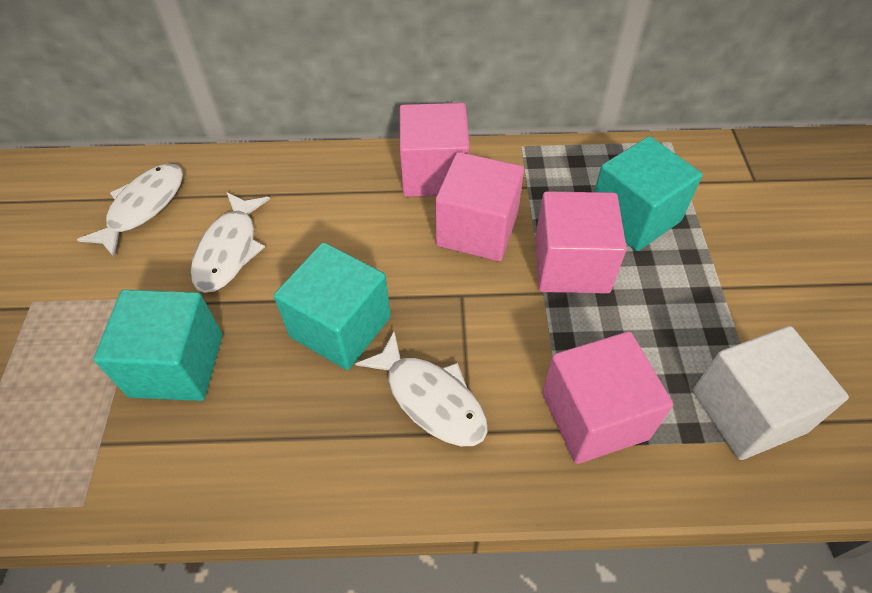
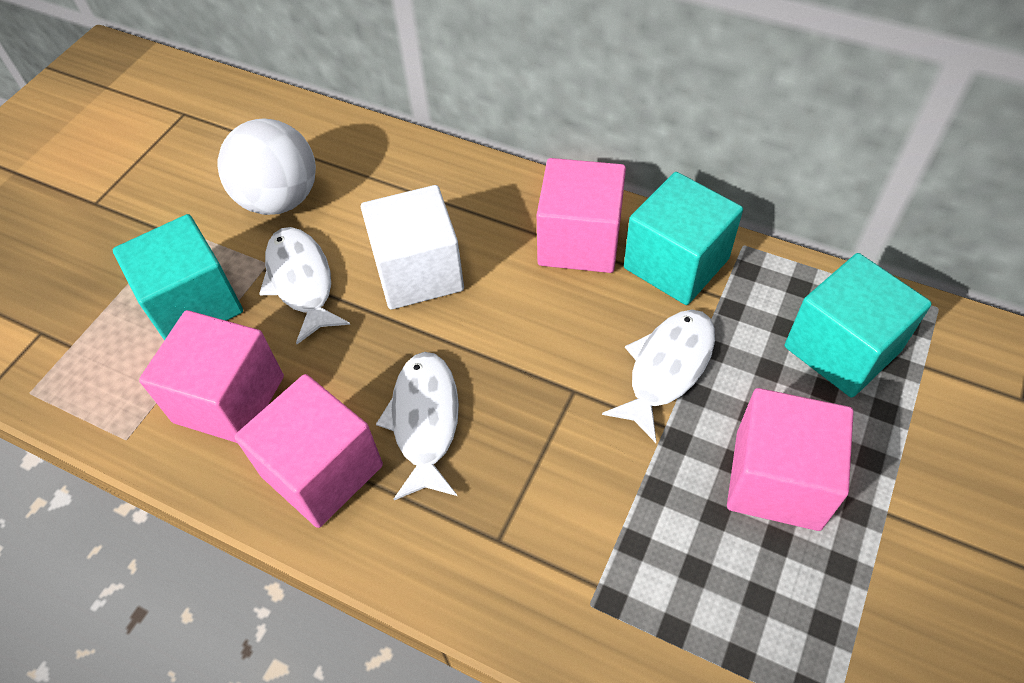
white ball: 0 -> 1

